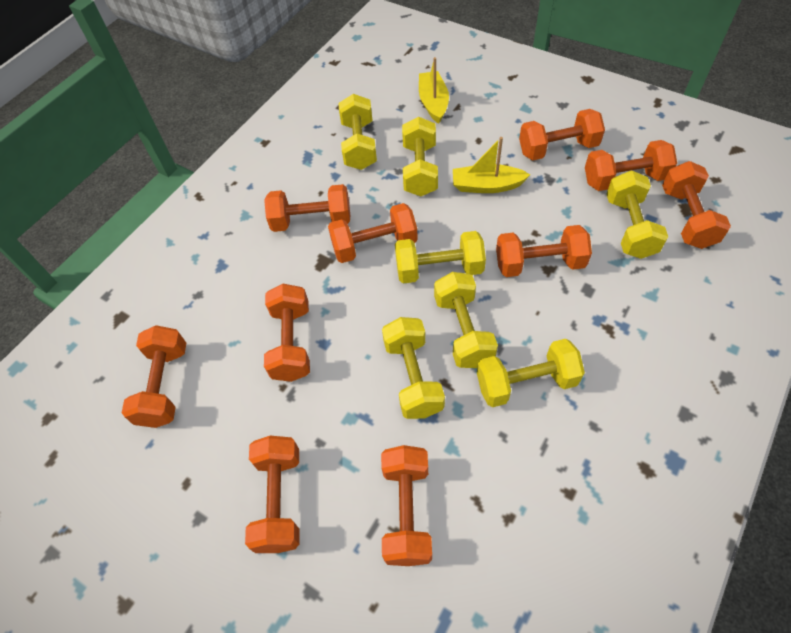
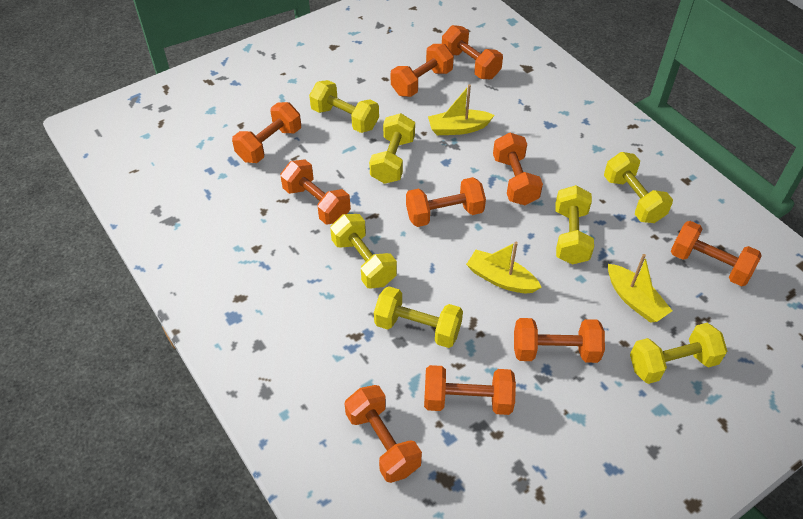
yellow boat: 2 -> 3

